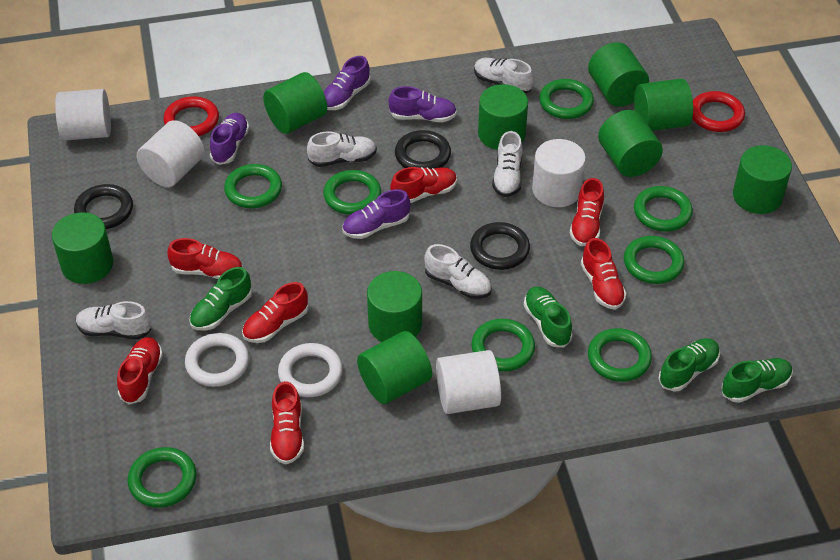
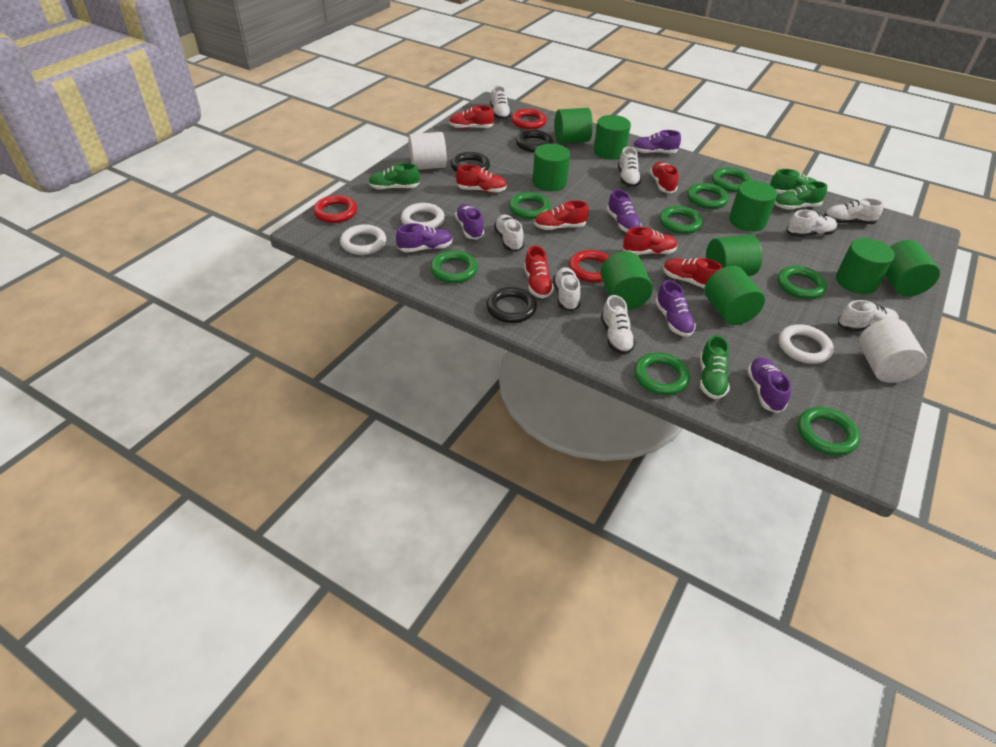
purple shoe: 4 -> 6
red ring: 2 -> 3
white cylinder: 4 -> 2
white ring: 2 -> 3
white shoe: 5 -> 8

